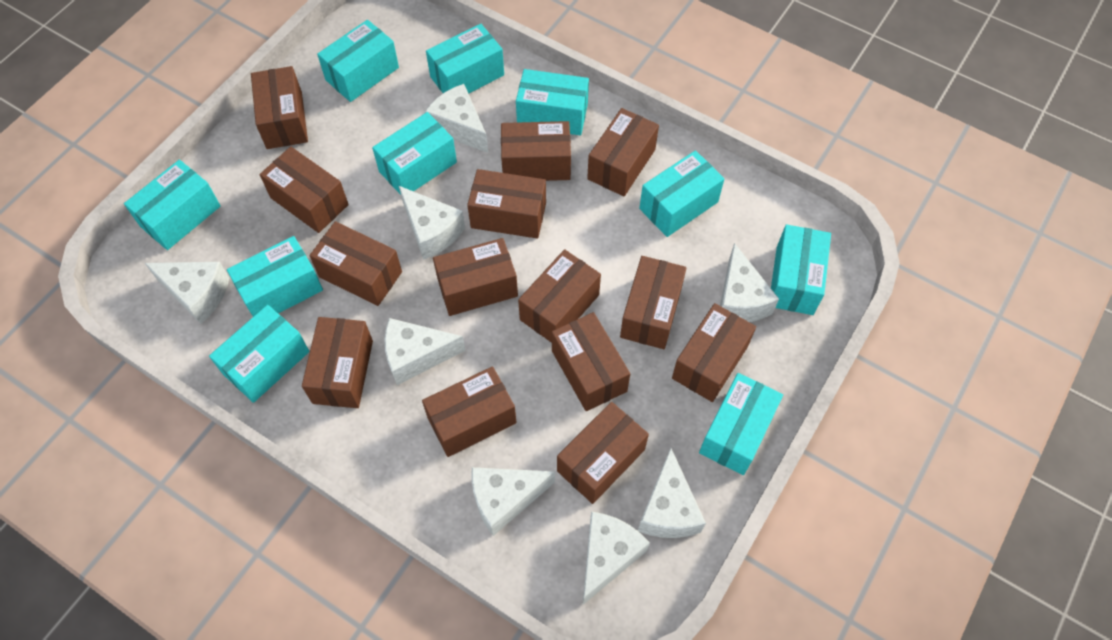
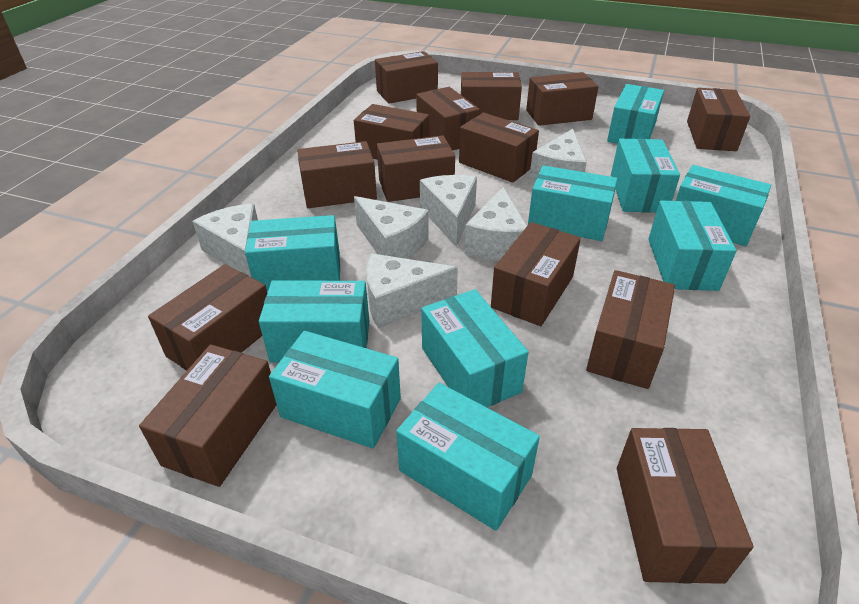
white cheese: 8 -> 6

